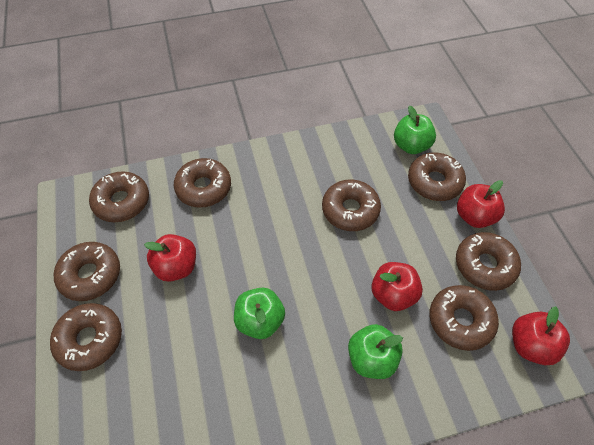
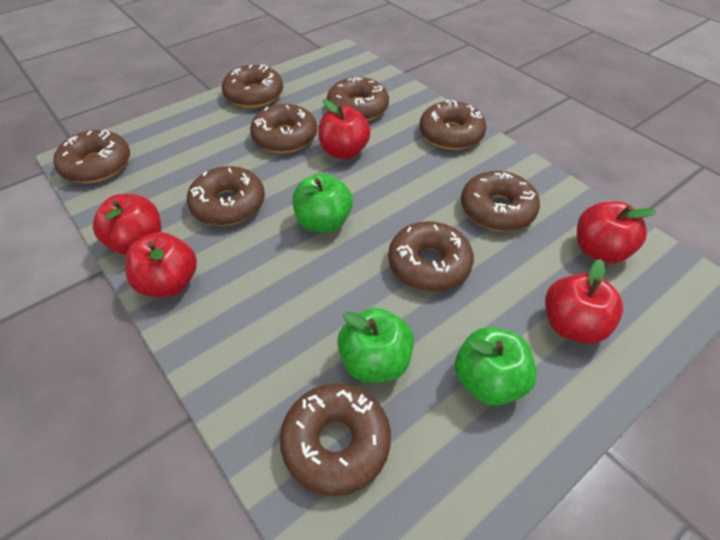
brown donut: 8 -> 9
red apple: 4 -> 5

